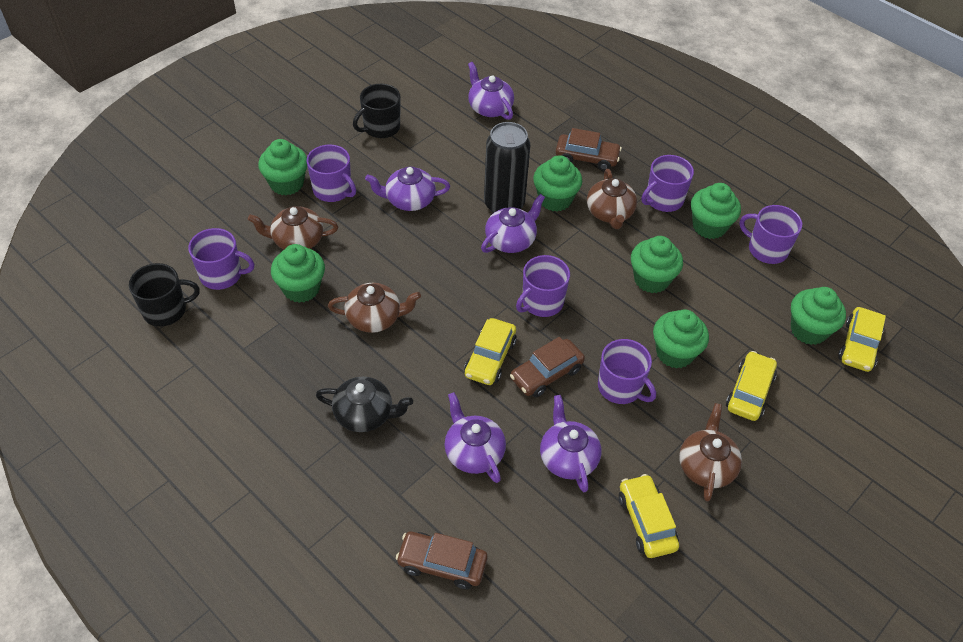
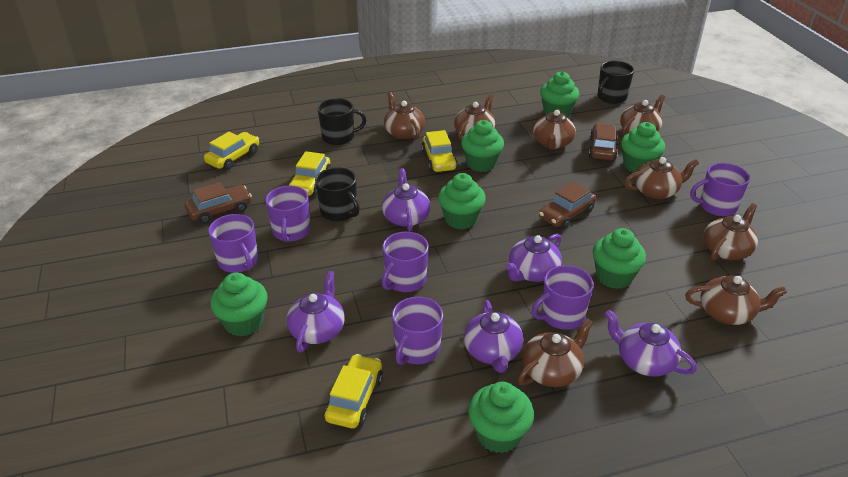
black can: 1 -> 0
black mug: 2 -> 3
black teapot: 1 -> 0
brown teapot: 4 -> 8

